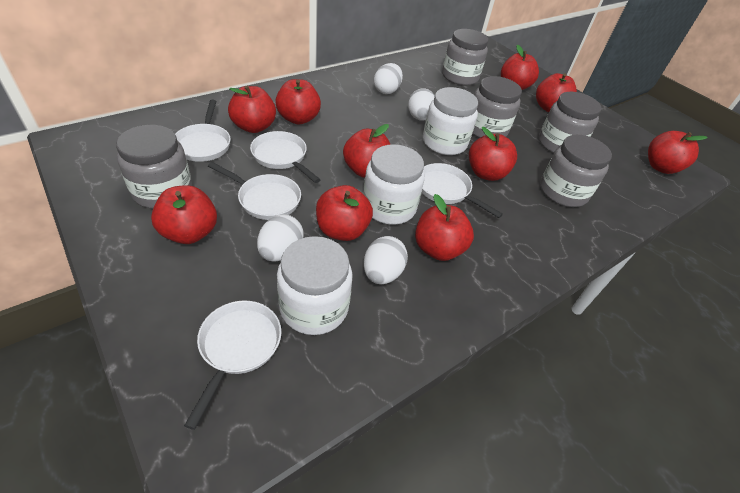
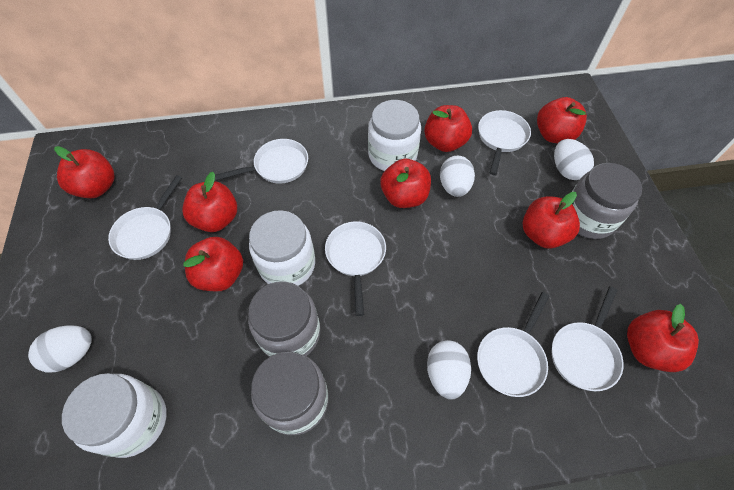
grey jar: 5 -> 3
red apple: 10 -> 8
white pan: 5 -> 6

